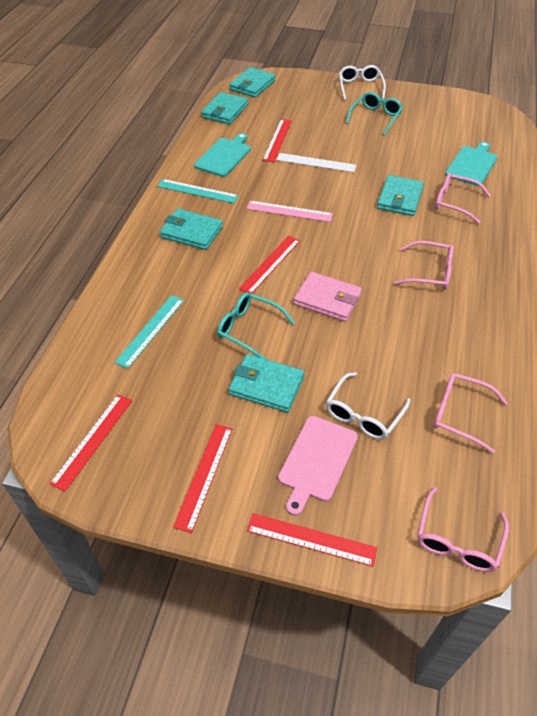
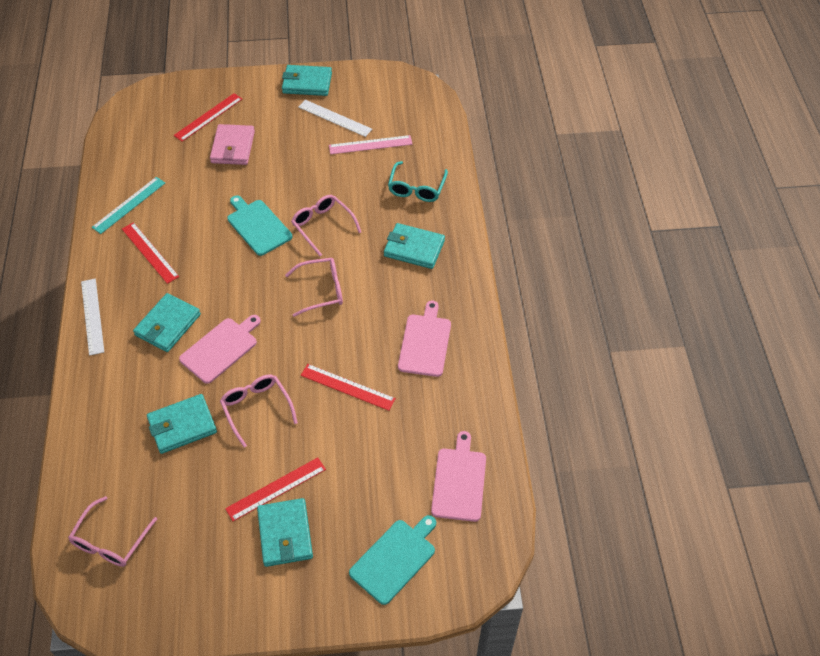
pink cutting board: 1 -> 3
red ruler: 5 -> 4
turquoise glasses: 2 -> 1
turquoise ruler: 2 -> 1
white glasses: 2 -> 0
white ruler: 1 -> 2

